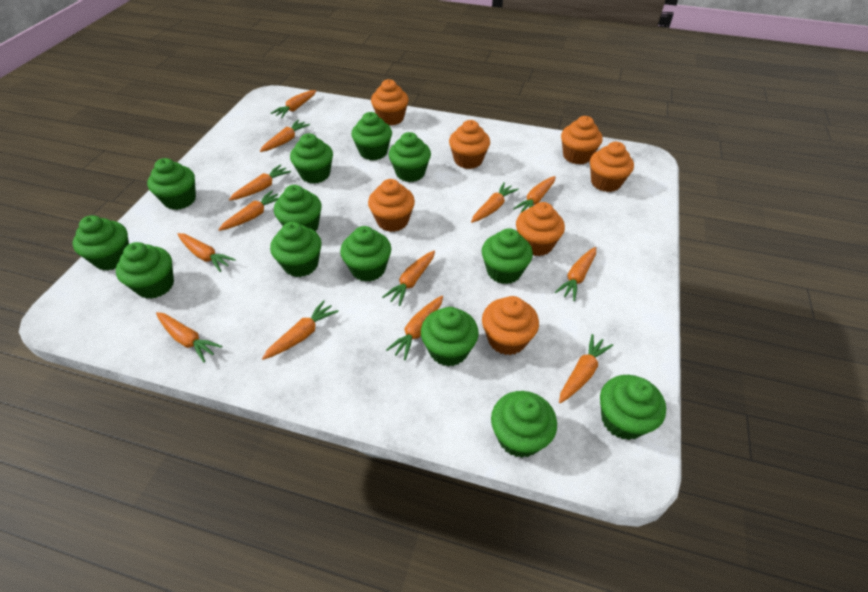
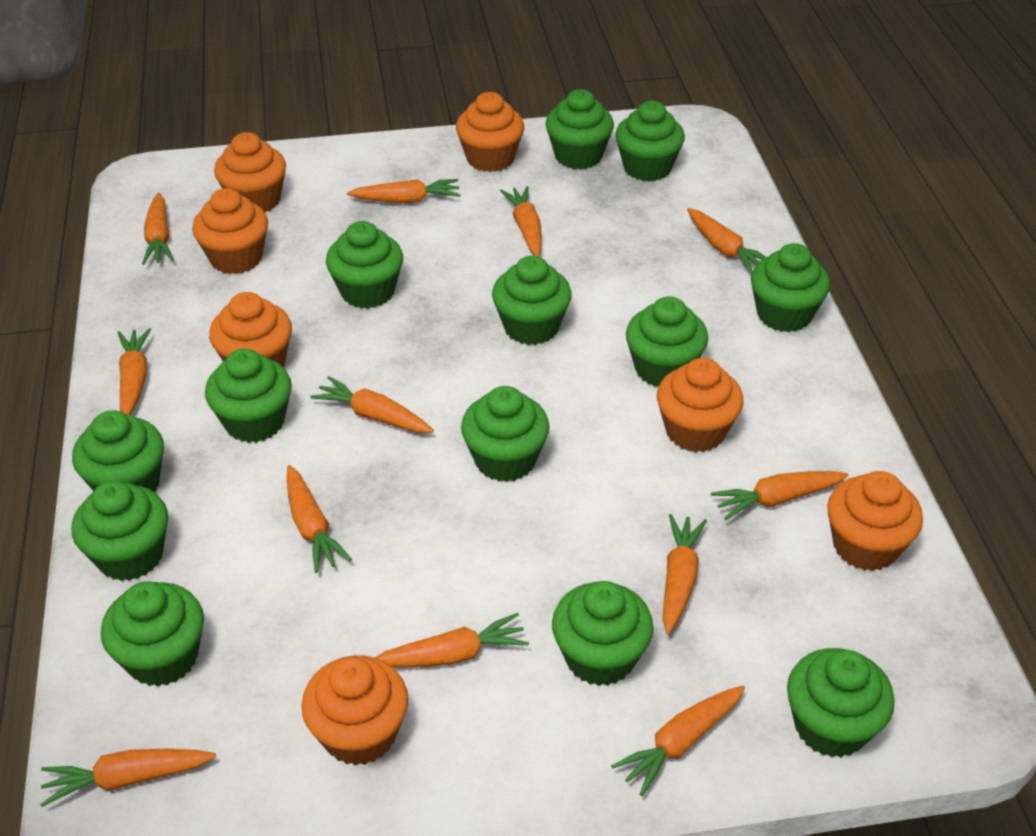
orange carrot: 13 -> 12

